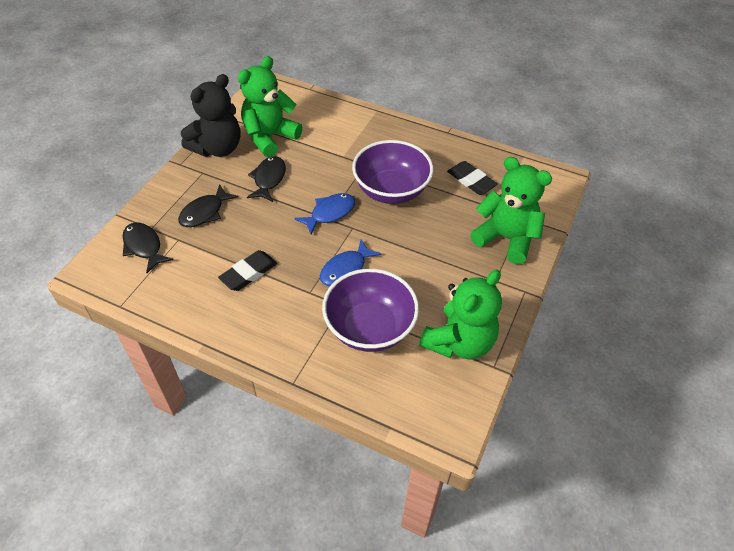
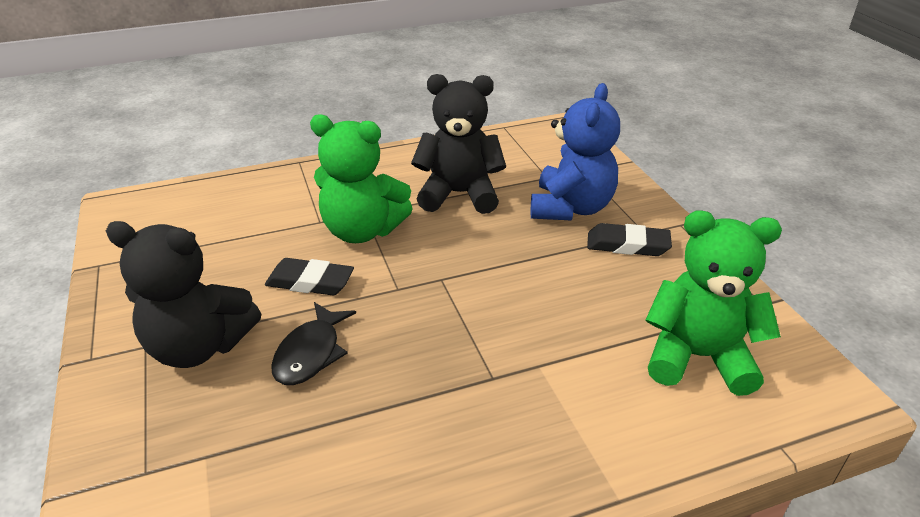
black fish: 3 -> 1
black teddy bear: 1 -> 2
blue fish: 2 -> 0
blue teddy bear: 0 -> 1
green teddy bear: 3 -> 2
purple bowl: 2 -> 0

